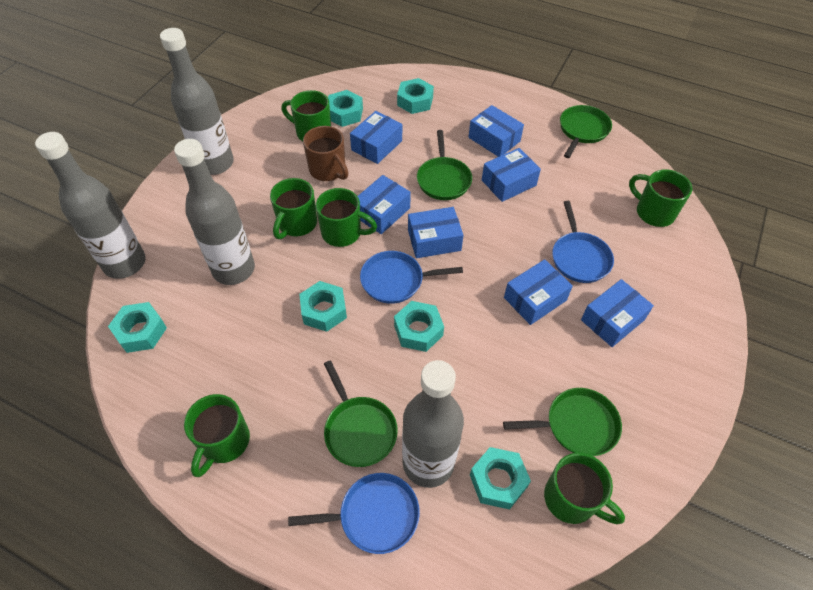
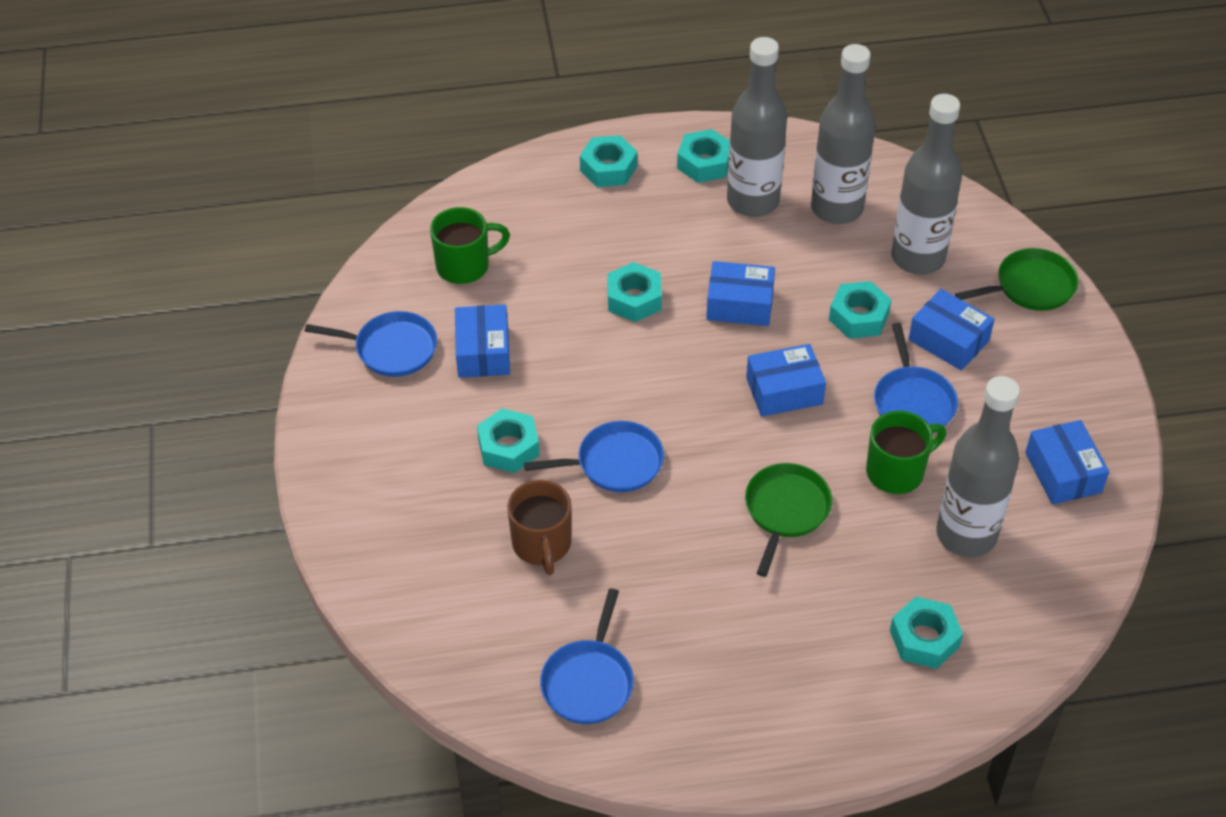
blue box: 7 -> 5
blue pan: 3 -> 4
green mug: 6 -> 2
green pan: 4 -> 2

